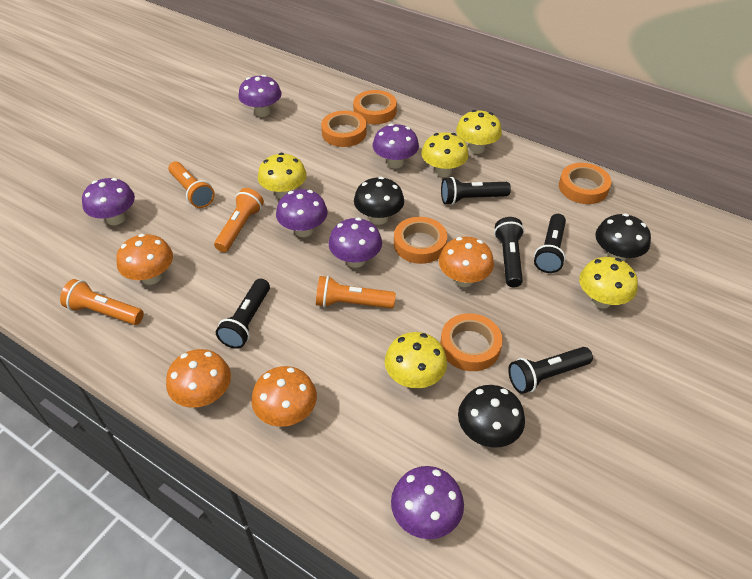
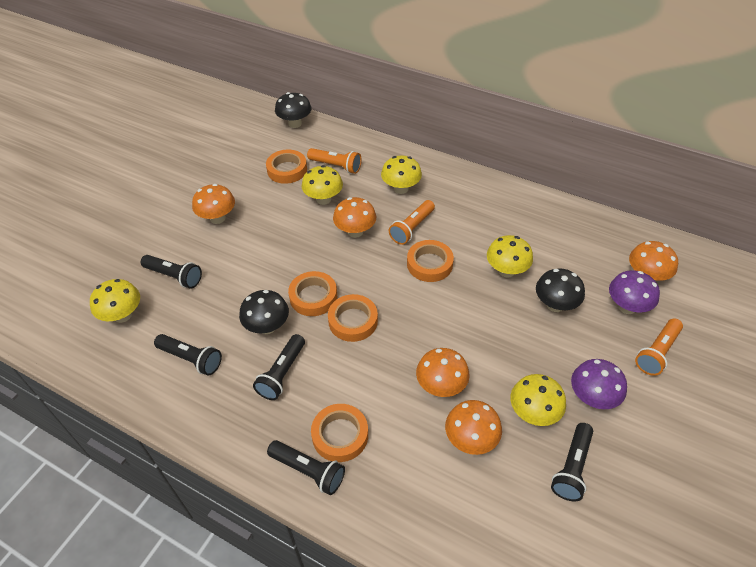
orange flashlight: 4 -> 3
orange mushroom: 4 -> 5
purple mushroom: 6 -> 2

